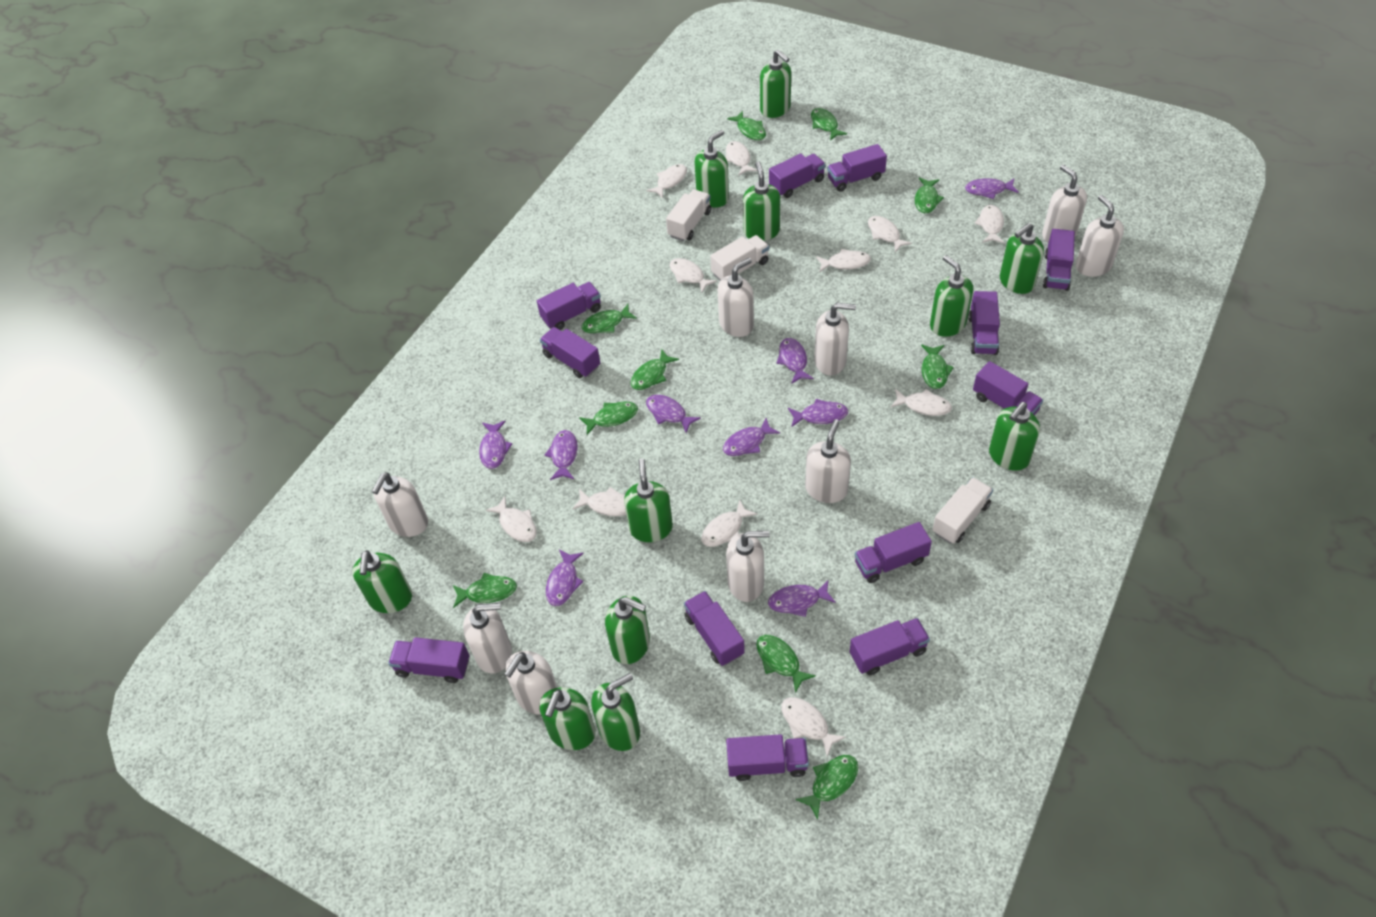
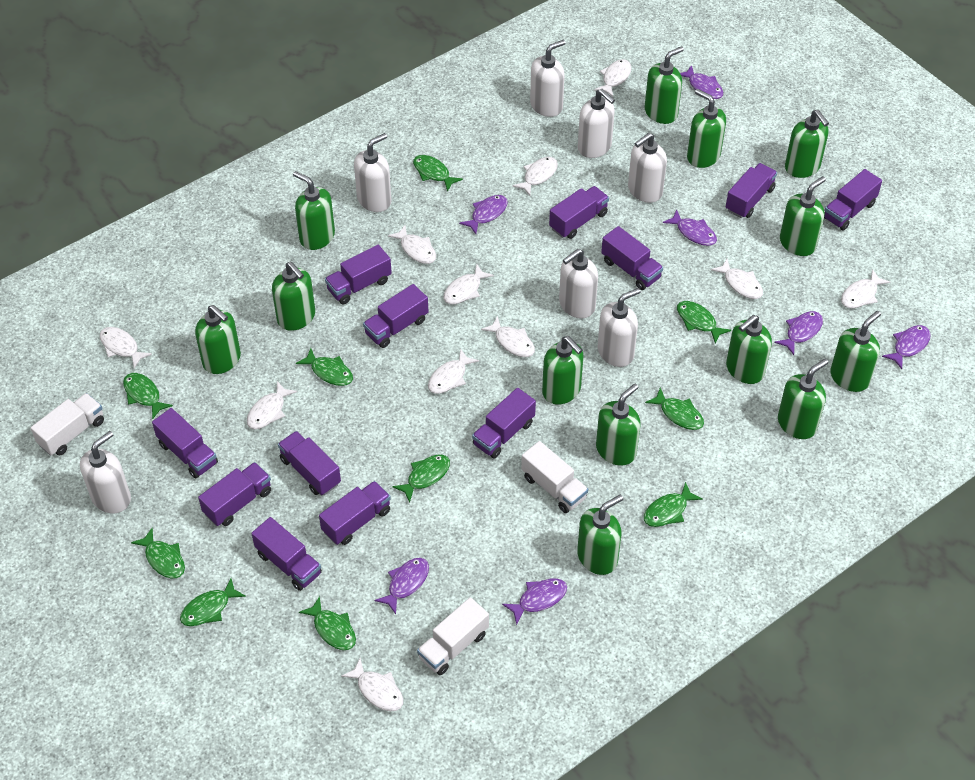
green soap dispenser: 11 -> 13
purple fish: 9 -> 7
white soap dispenser: 9 -> 7

